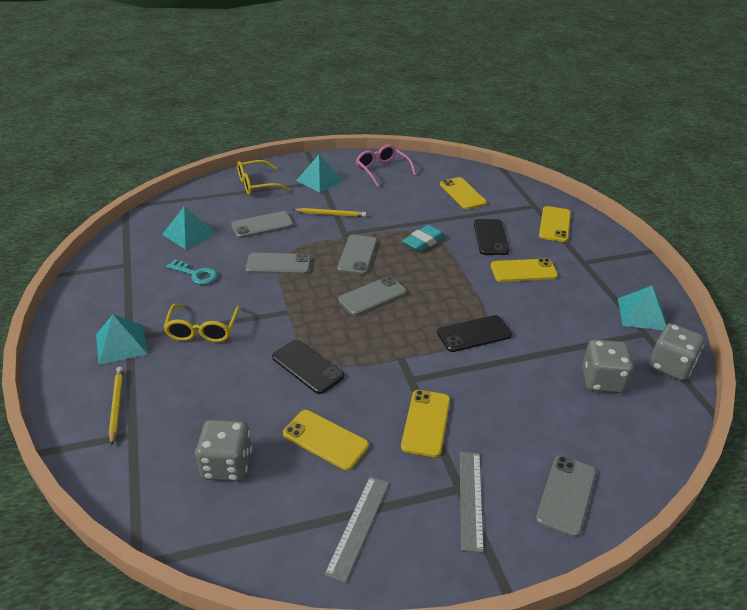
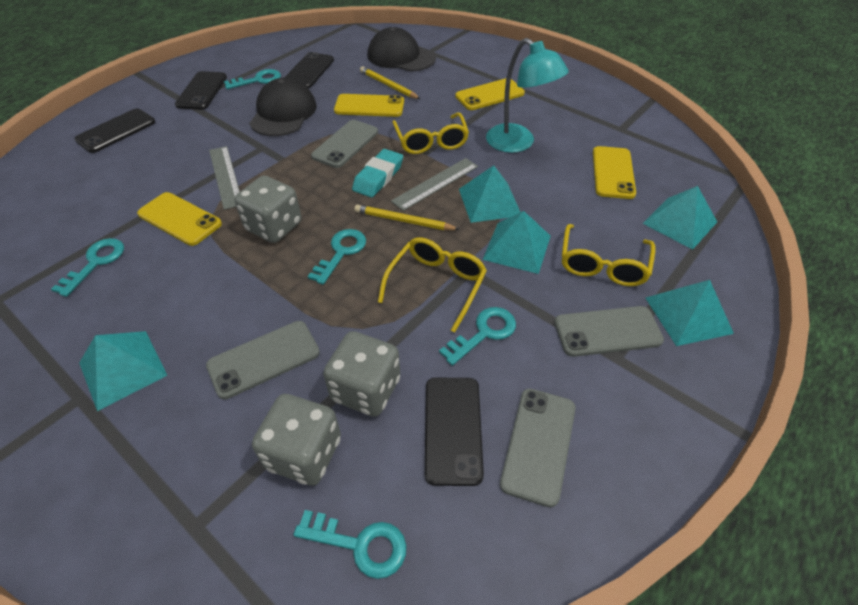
black cap: 0 -> 2
black phone: 3 -> 4
grey phone: 5 -> 4
pink glasses: 1 -> 0
turquoise key: 1 -> 5
turquoise lamp: 0 -> 1
turquoise pyramid: 4 -> 5
yellow glasses: 2 -> 3
yellow phone: 5 -> 4

